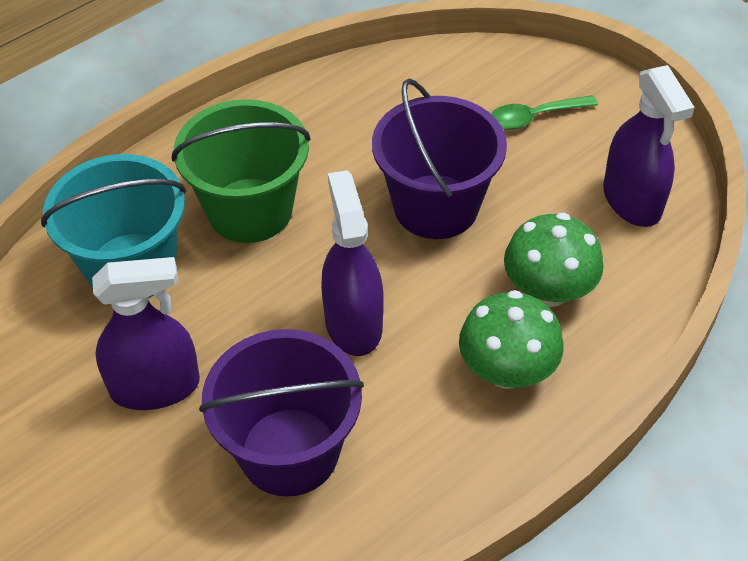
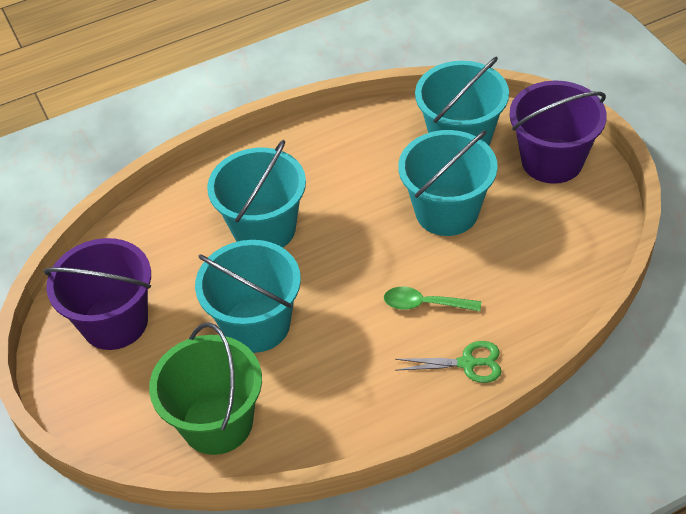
green mushroom: 2 -> 0
green scissors: 0 -> 1
purple spray bottle: 3 -> 0
turquoise bucket: 1 -> 4

